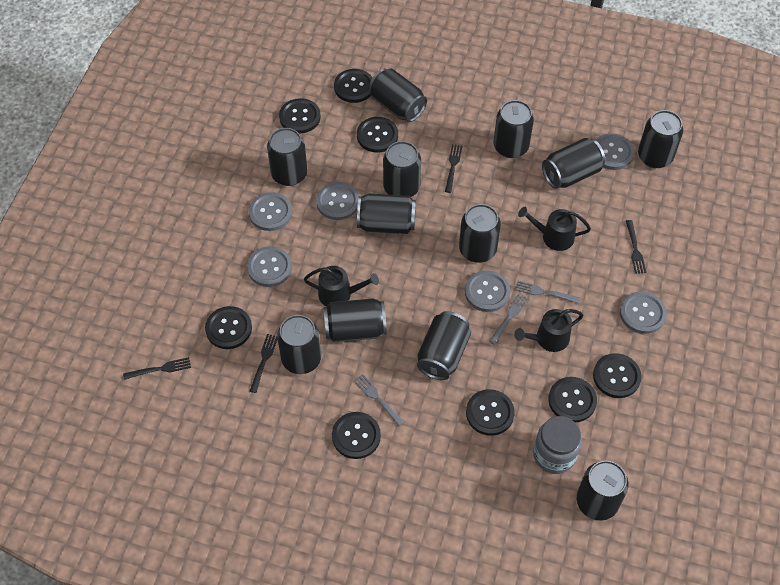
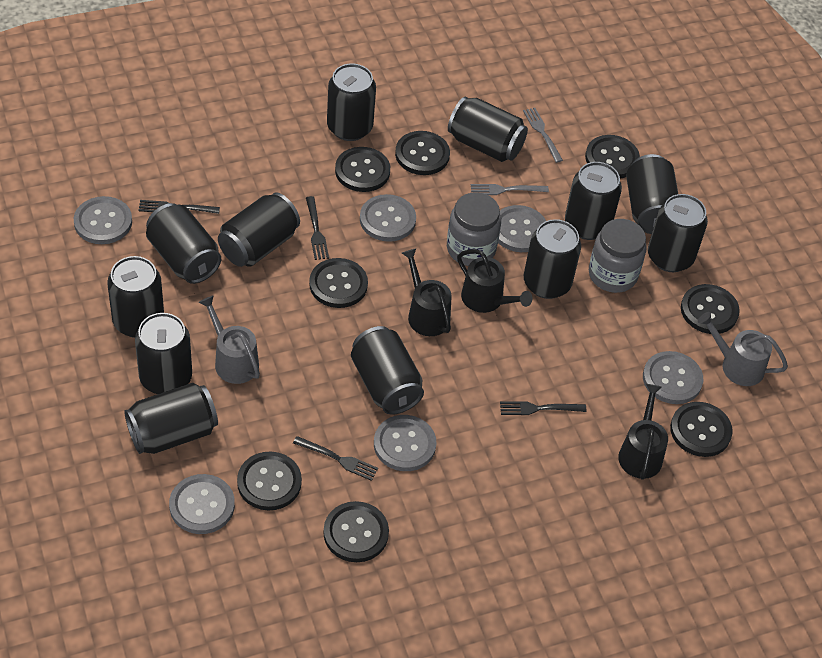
grey fork: 3 -> 2
grey jar: 1 -> 2
grey watering can: 0 -> 2

